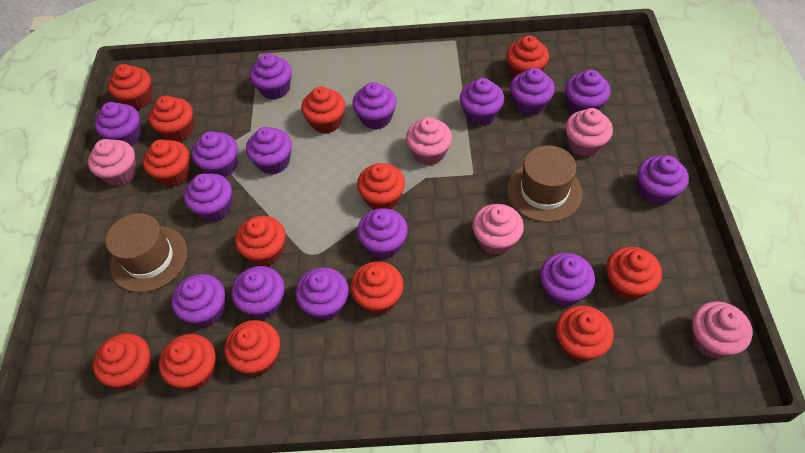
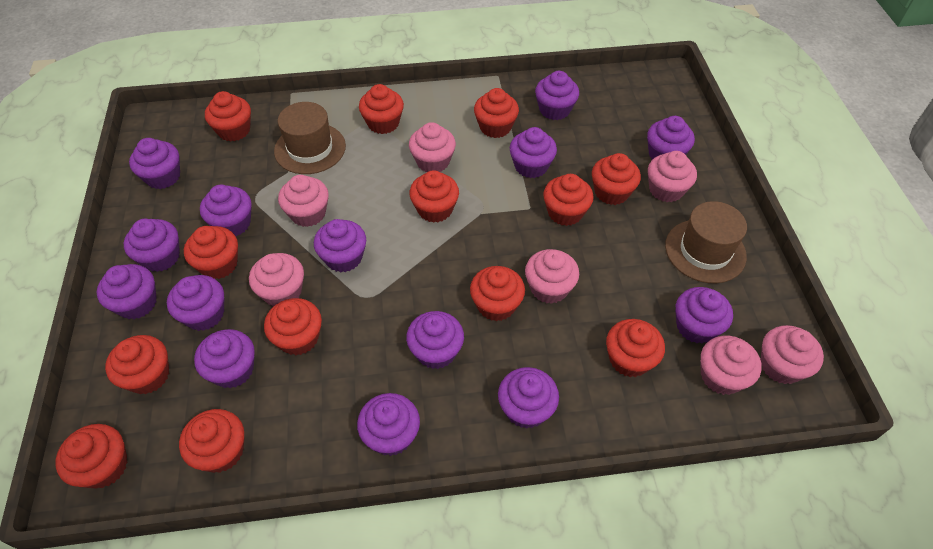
pink cupcake: 5 -> 7
purple cupcake: 15 -> 14

